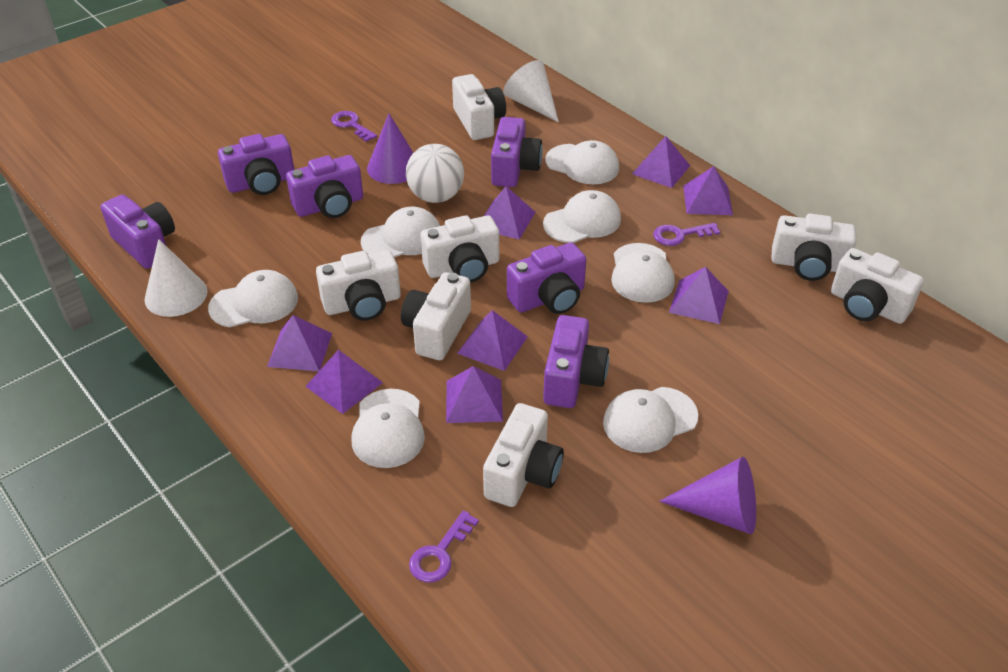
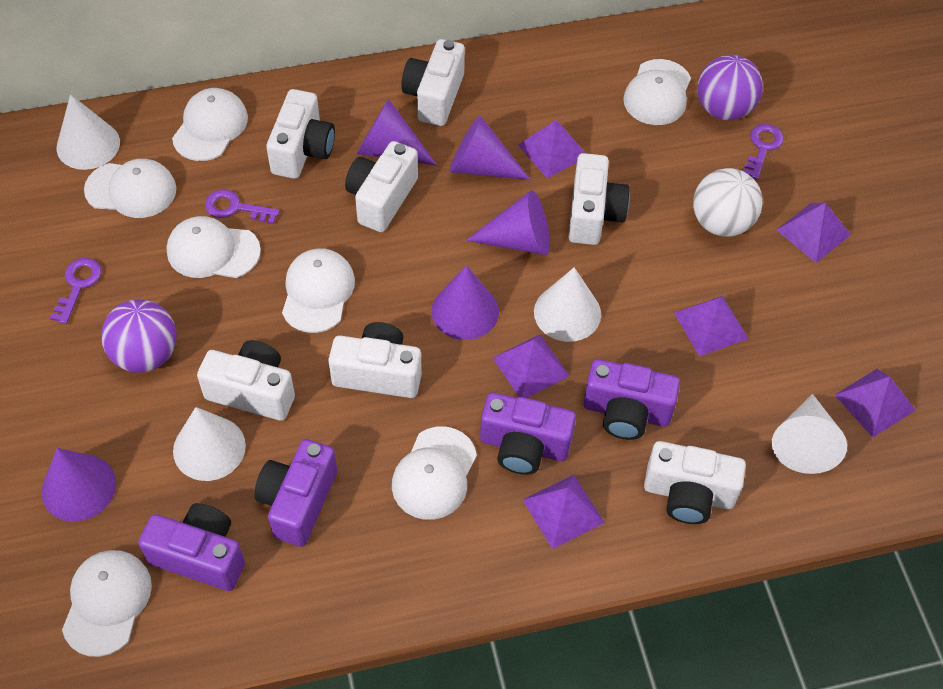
purple ball: 0 -> 2
purple camera: 6 -> 4
purple cone: 2 -> 5
purple pyramid: 8 -> 6
white cone: 2 -> 4

